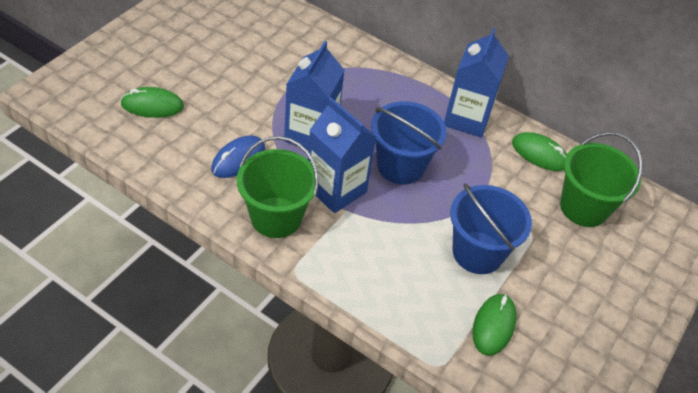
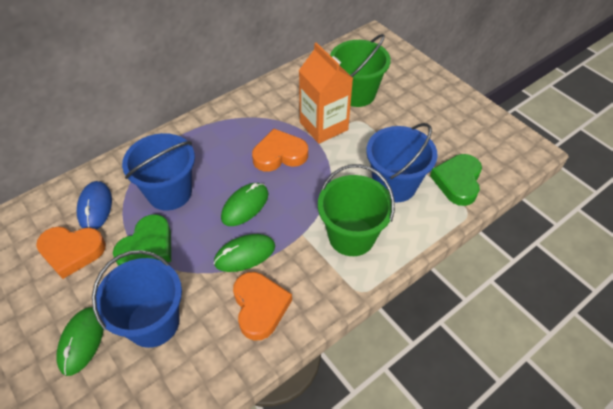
blue bucket: 2 -> 3
blue carton: 3 -> 0
green heart: 0 -> 2
orange carton: 0 -> 1
orange heart: 0 -> 3

